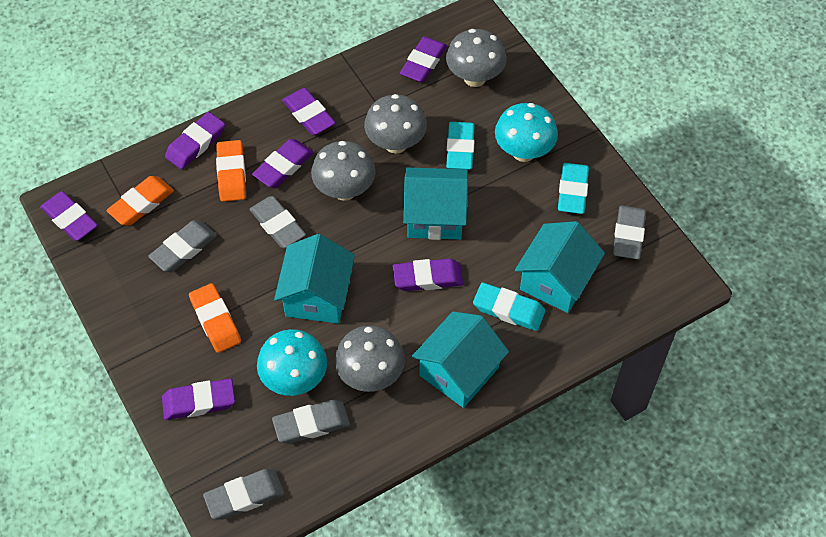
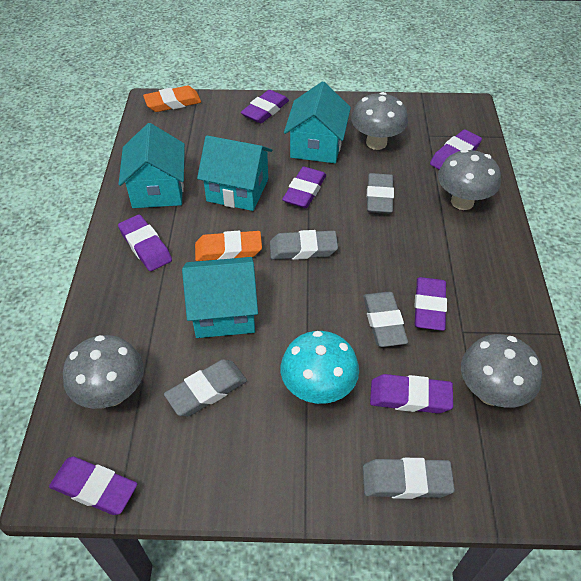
orange eraser: 3 -> 2
turquoise eraser: 3 -> 0
turquoise mushroom: 2 -> 1

